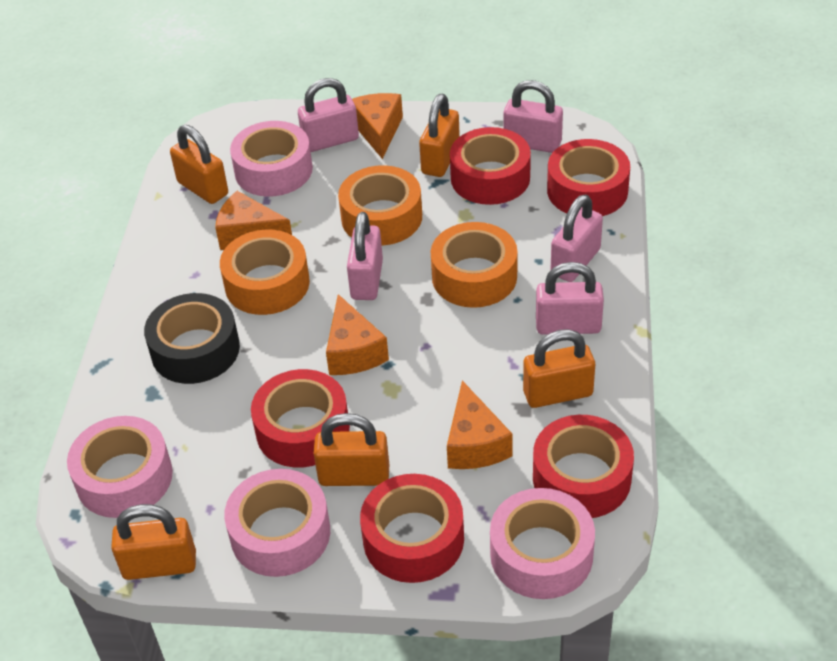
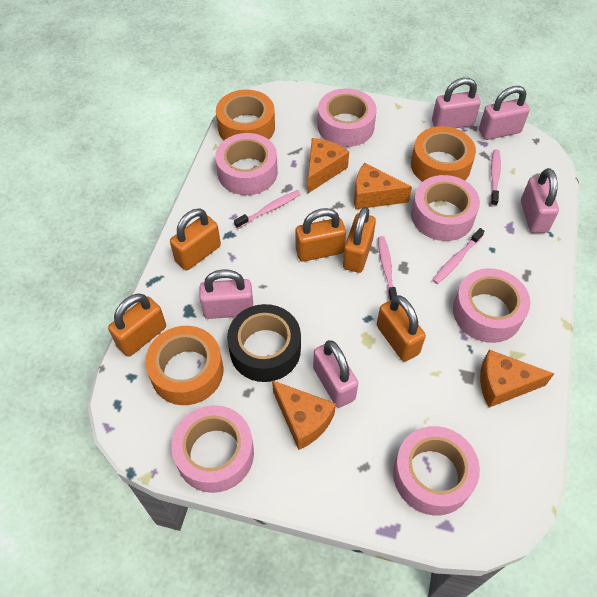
pink tape: 4 -> 6
pink toothbrush: 0 -> 4
red tape: 5 -> 0

